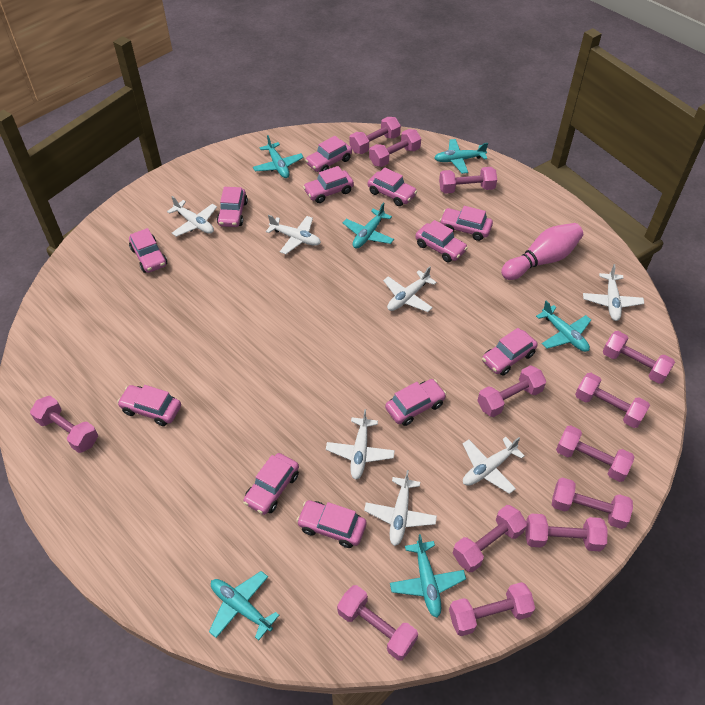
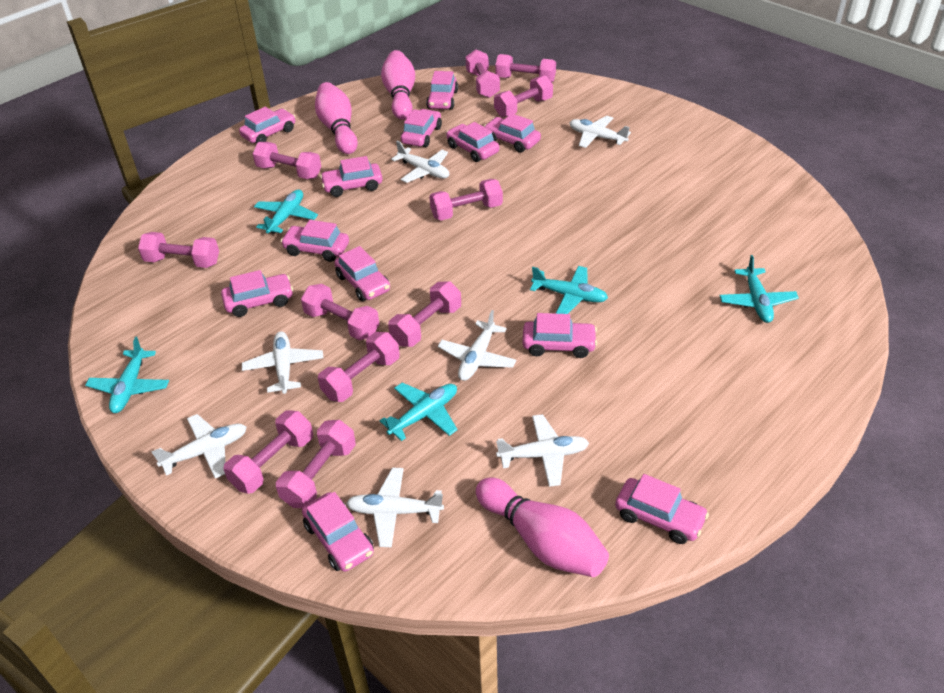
pink bowling pin: 1 -> 3
pink dumbbell: 13 -> 11
turquoise plane: 6 -> 5

